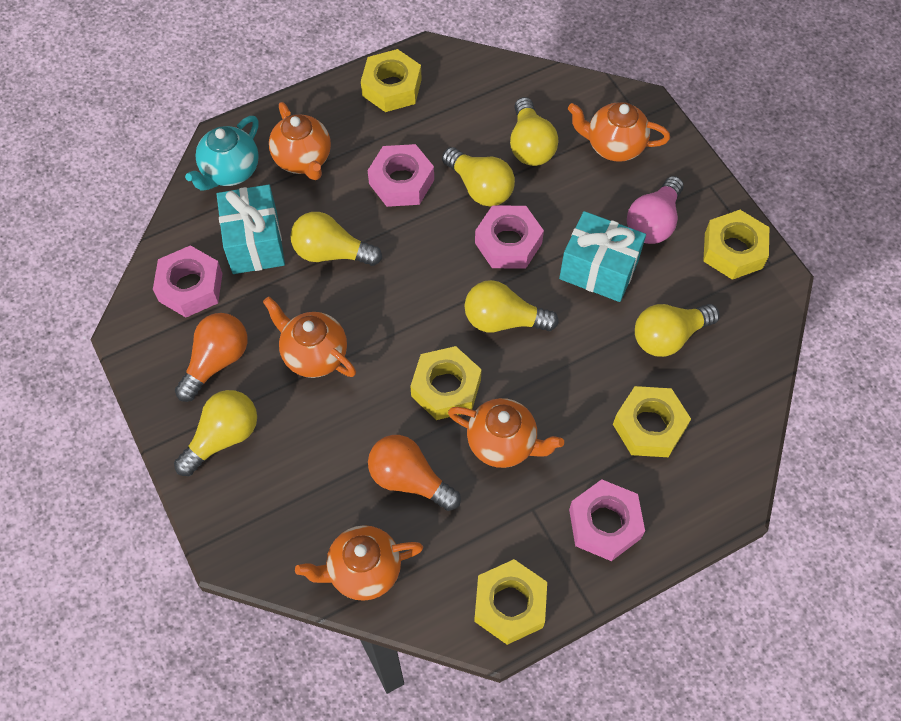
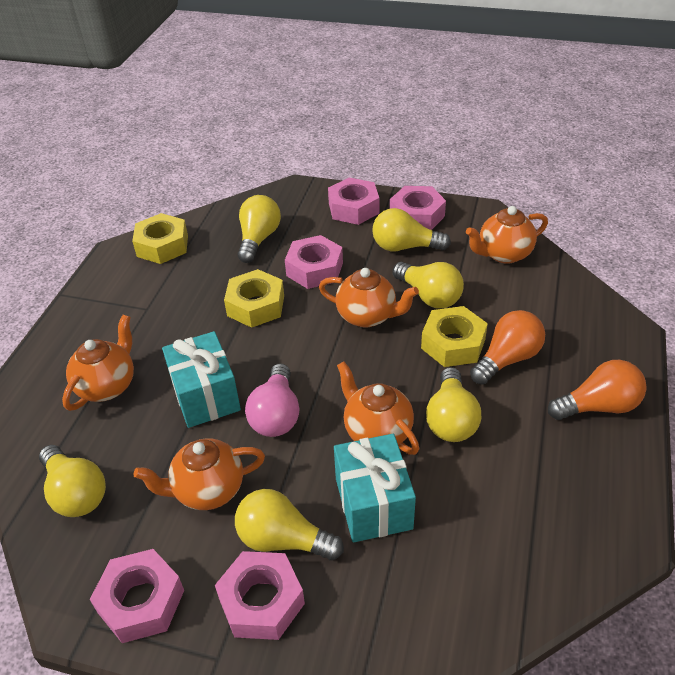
pink nut: 4 -> 5
turquoise teapot: 1 -> 0
yellow nut: 5 -> 3

